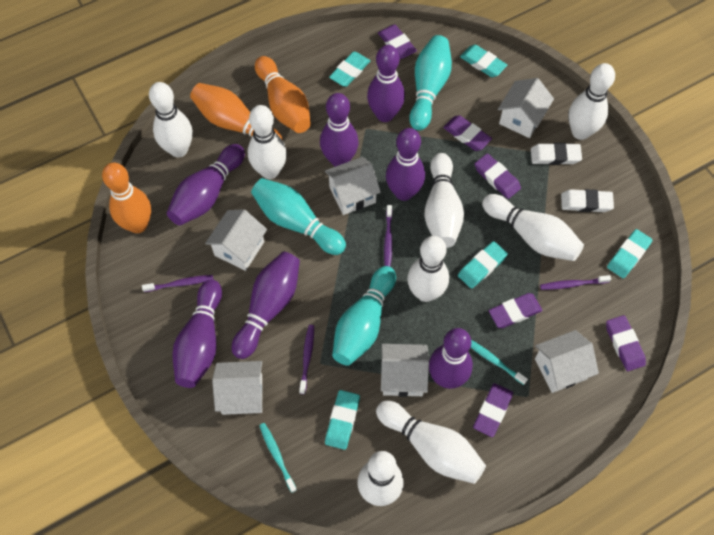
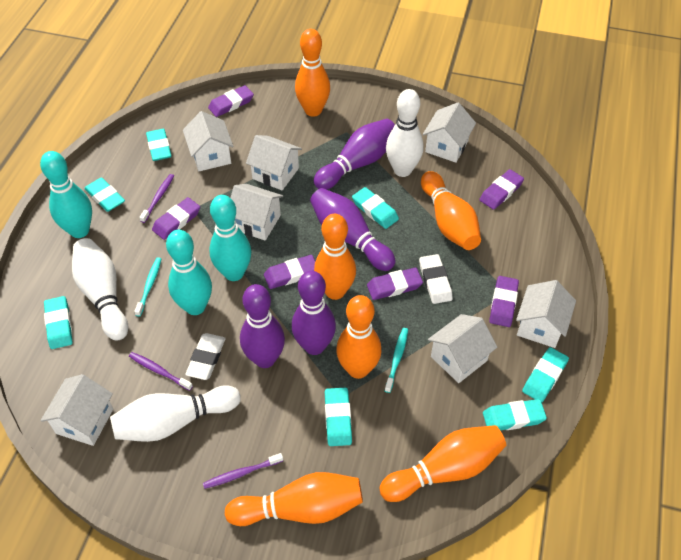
orange bowling pin: 3 -> 6
purple bowling pin: 7 -> 4
purple toothbrush: 4 -> 3
turquoise eraser: 5 -> 7
white bowling pin: 8 -> 3
white house: 6 -> 7

